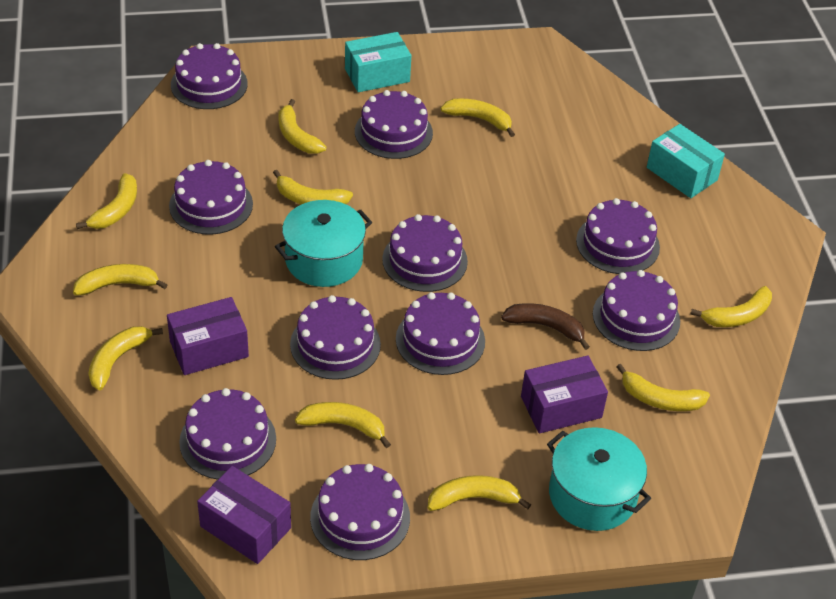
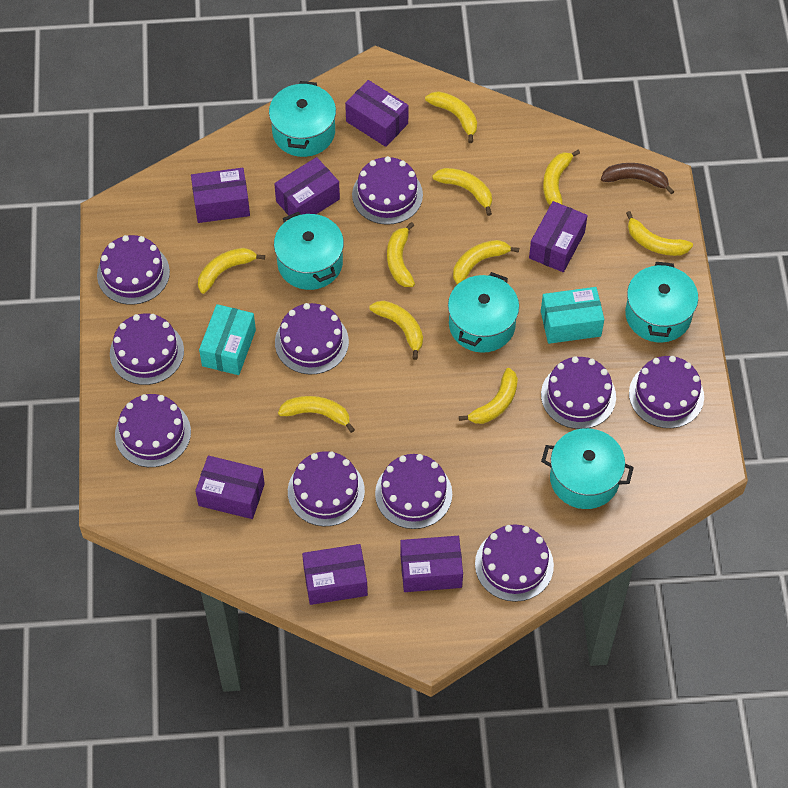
purple box: 3 -> 7
turquoise pot: 2 -> 5

